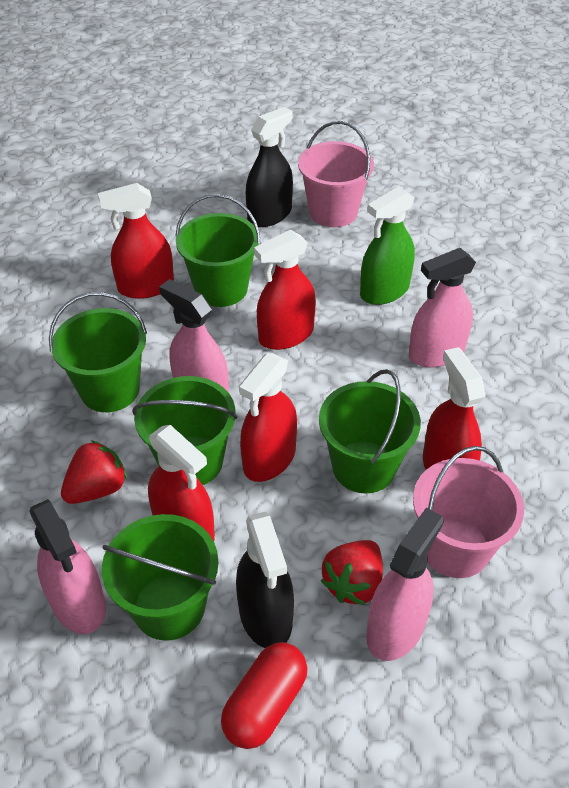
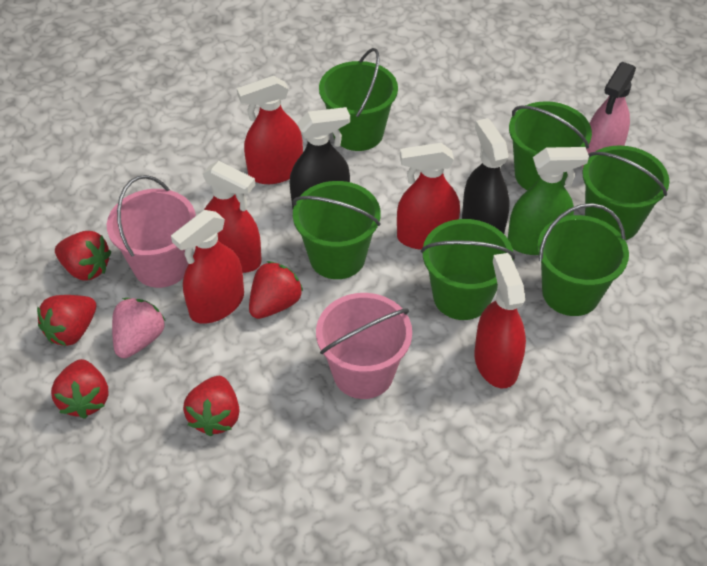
green bucket: 5 -> 6
pink spray bottle: 4 -> 1
pink strawberry: 0 -> 1
red capsule: 1 -> 0
red strawberry: 2 -> 5

